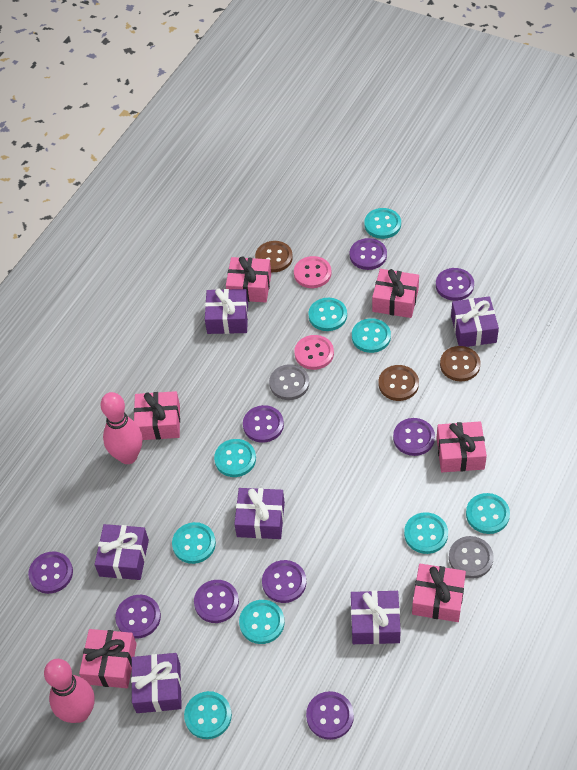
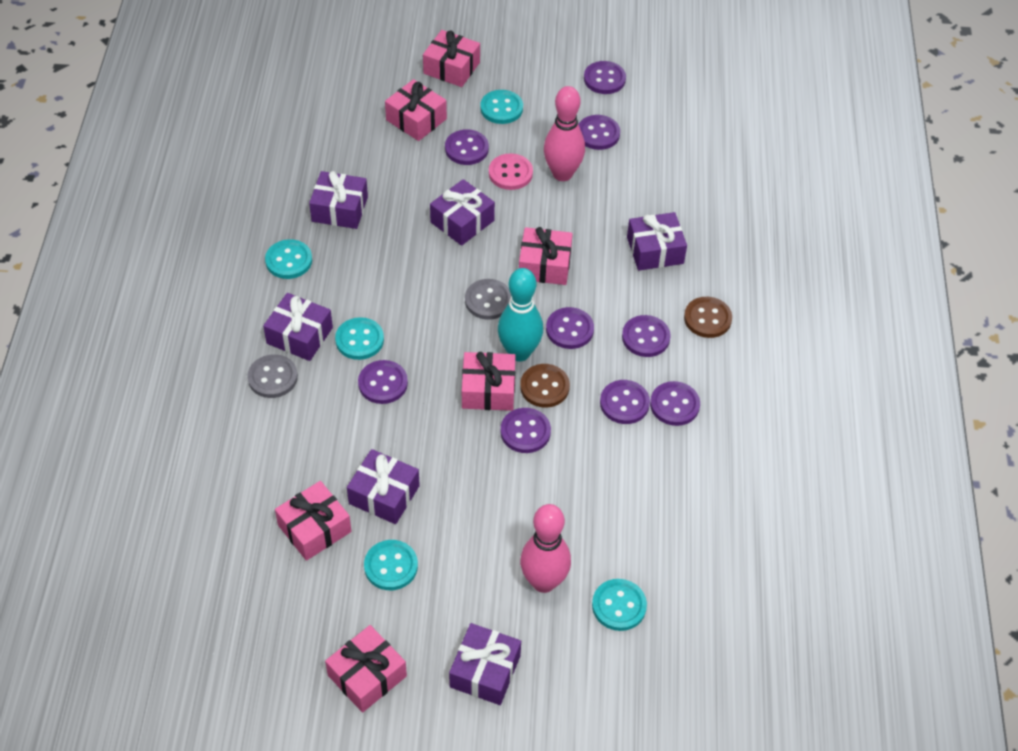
brown button: 3 -> 2
pink button: 2 -> 1
turquoise bowling pin: 0 -> 1
turquoise button: 9 -> 5

